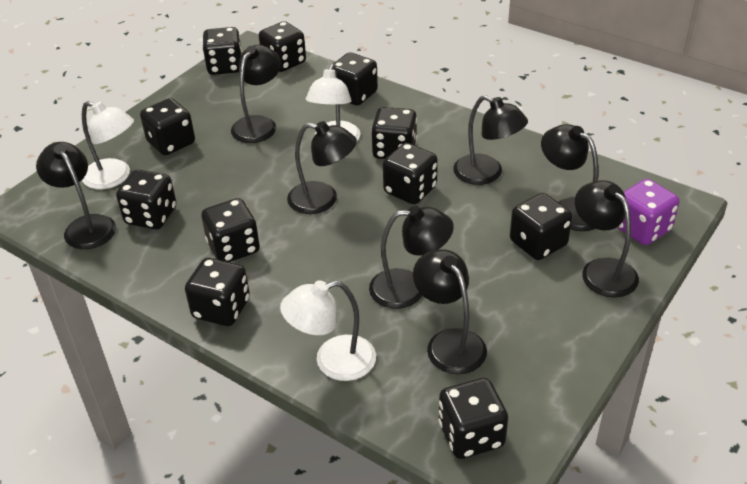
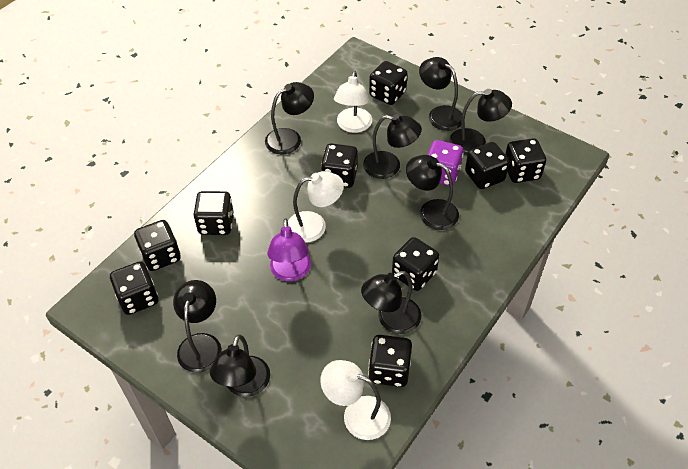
black dice: 11 -> 9
purple lamp: 0 -> 1

